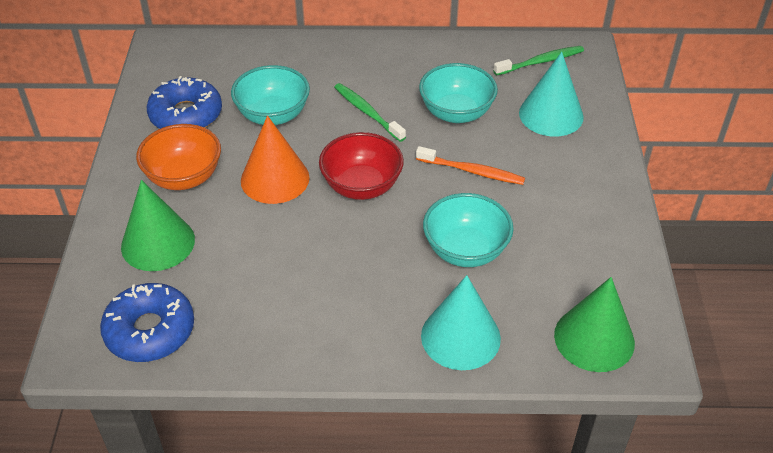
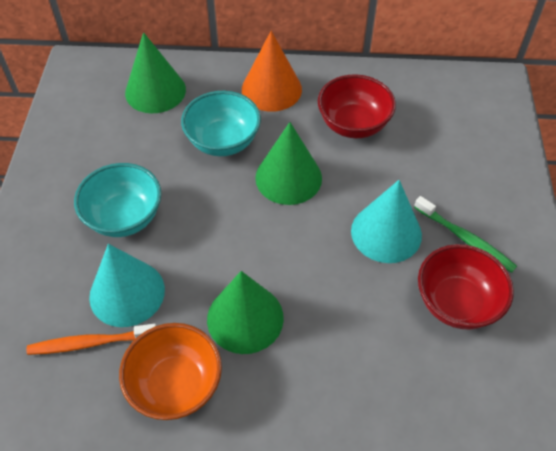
blue donut: 2 -> 0
green cone: 2 -> 3
green toothbrush: 2 -> 1
red bowl: 1 -> 2
turquoise bowl: 3 -> 2

